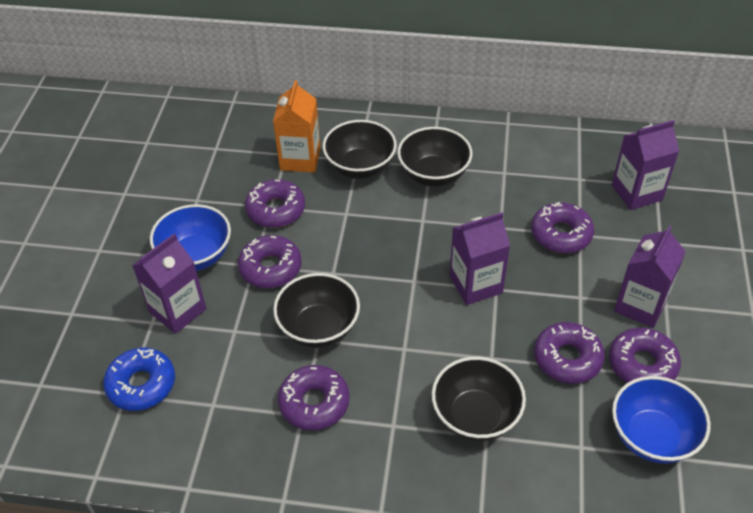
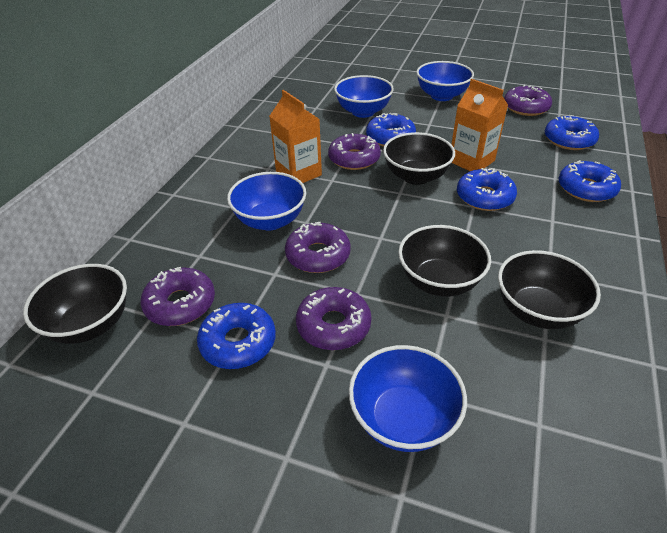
blue bowl: 2 -> 4
blue donut: 1 -> 5
orange carton: 1 -> 2
purple carton: 4 -> 0
purple donut: 6 -> 5

